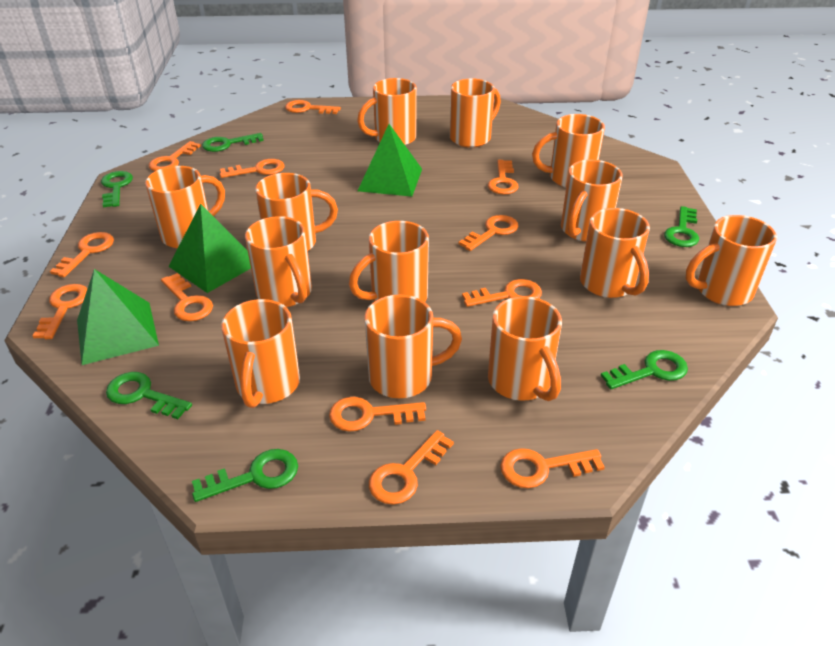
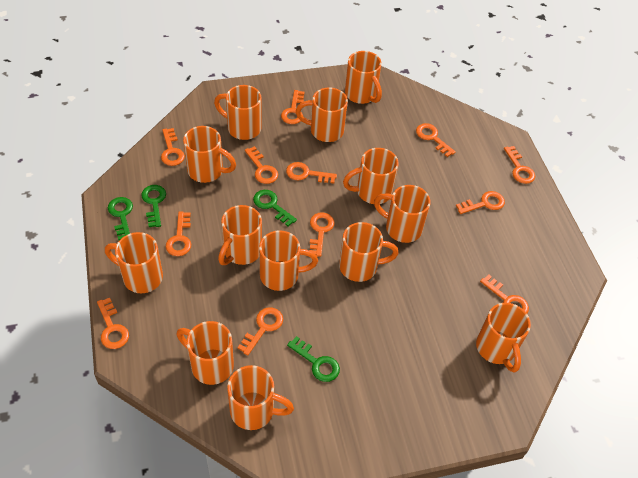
green key: 6 -> 4
green pyramid: 3 -> 0

